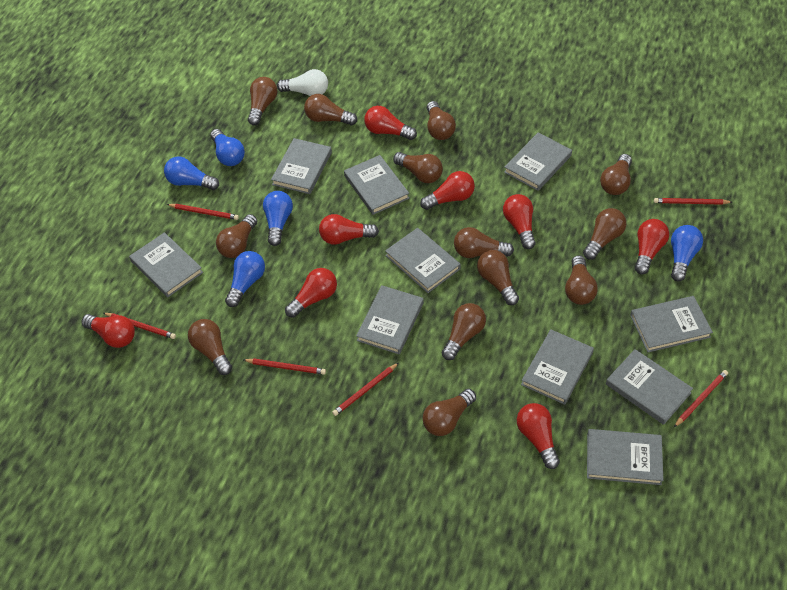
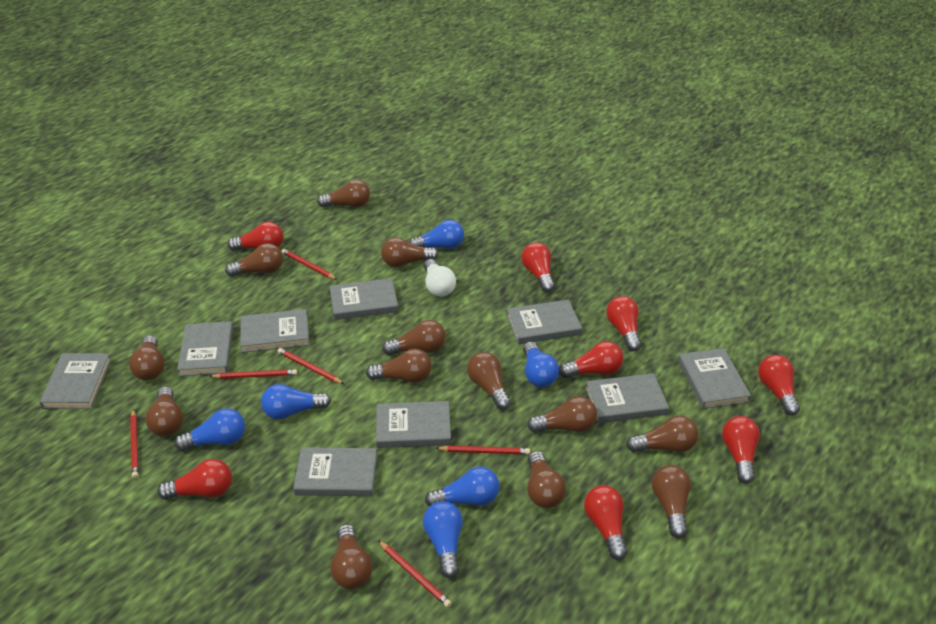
blue light bulb: 5 -> 6
grey book: 10 -> 9

